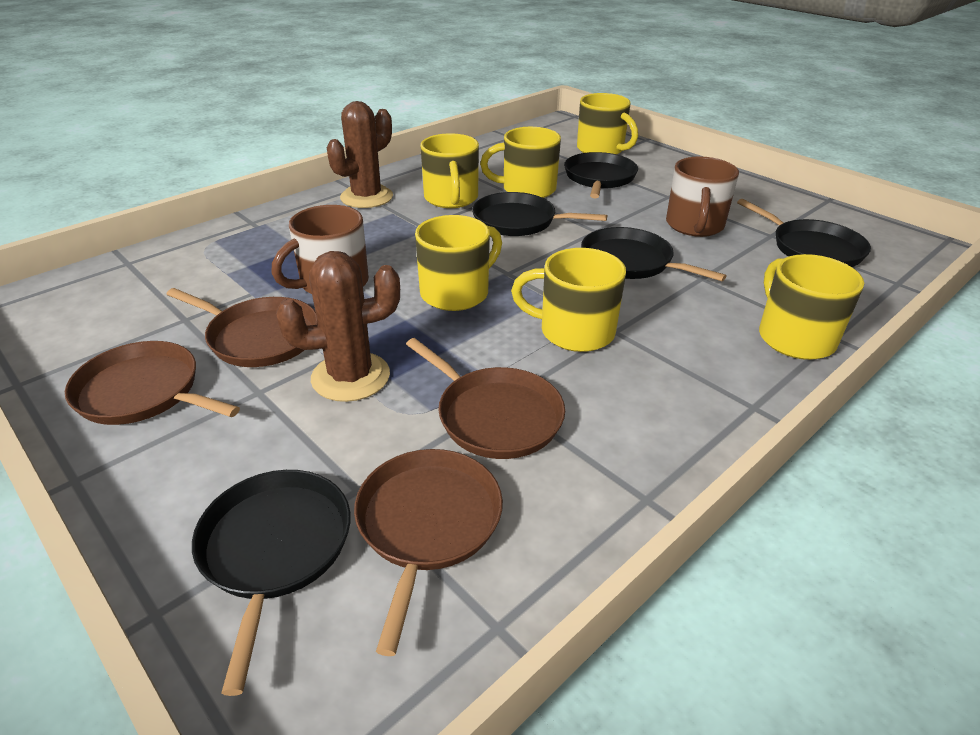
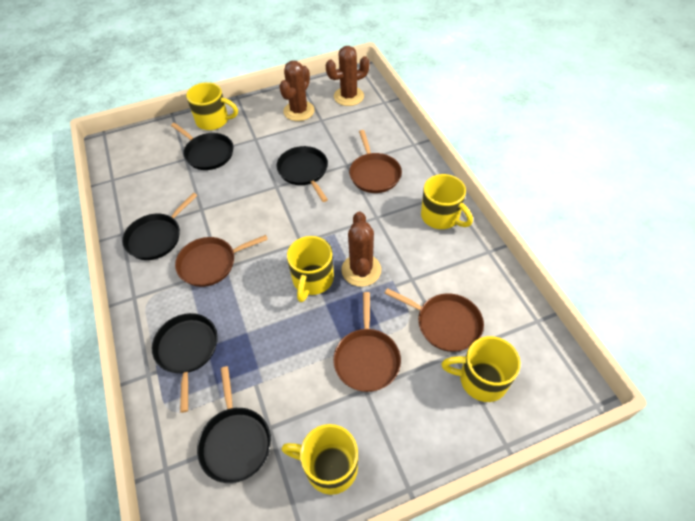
brown cactus: 2 -> 3
brown mug: 2 -> 0
yellow mug: 6 -> 5

